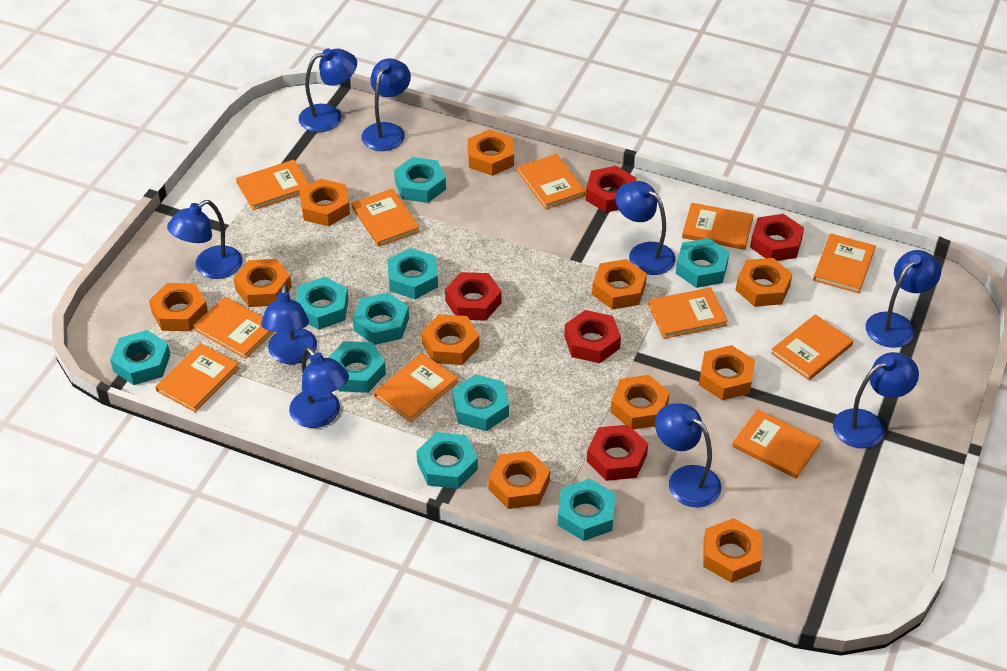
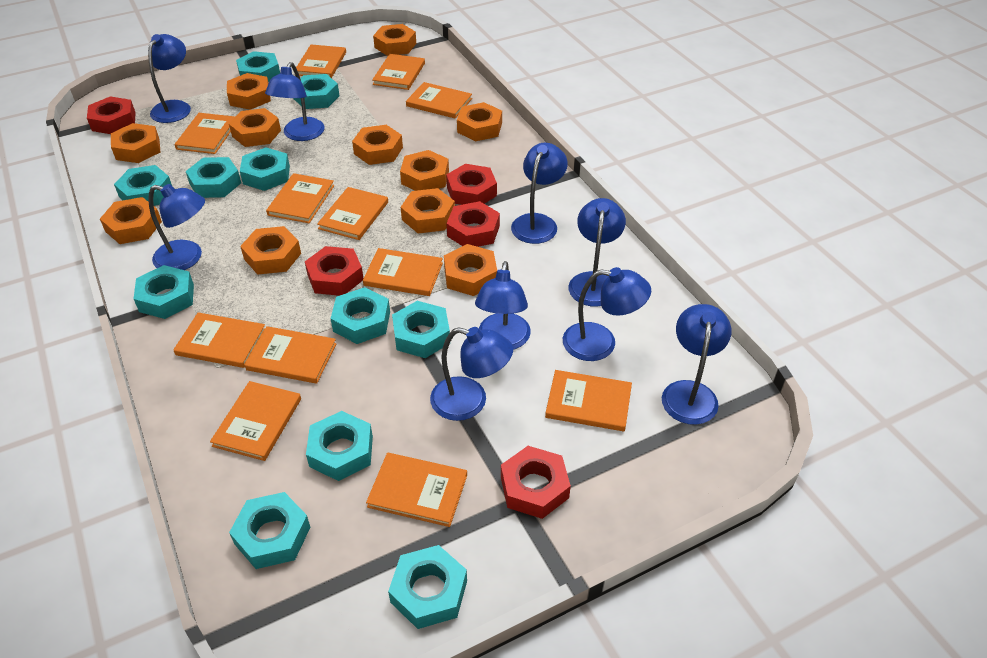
orange book: 11 -> 12
turquoise nut: 10 -> 11

